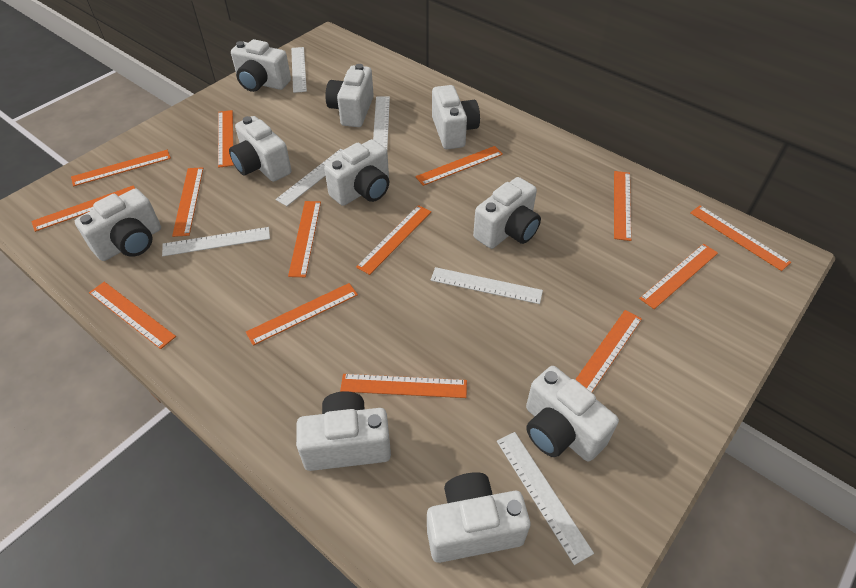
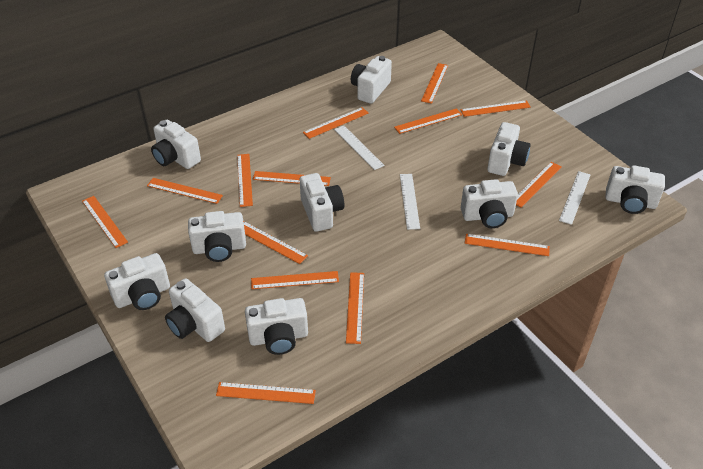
white ruler: 6 -> 3

